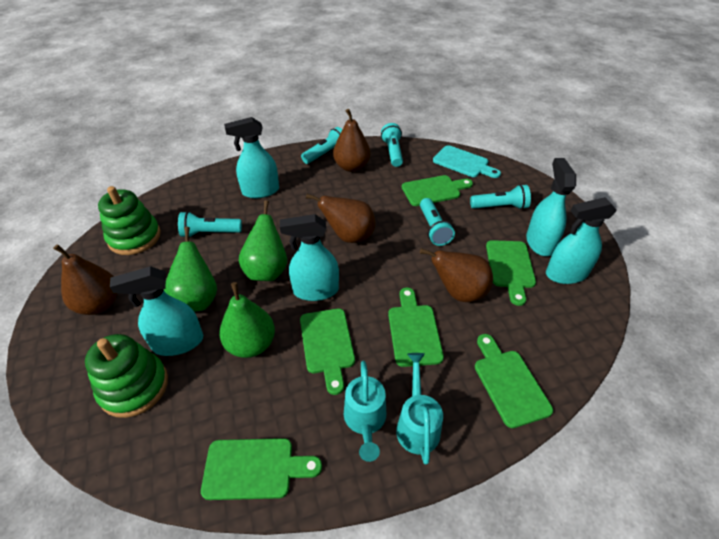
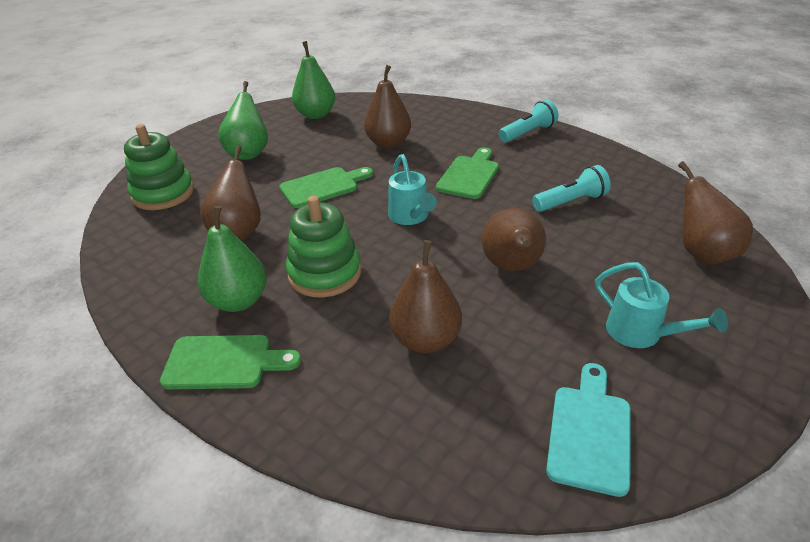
brown pear: 4 -> 5
green cutting board: 6 -> 3
turquoise flashlight: 5 -> 2
turquoise spray bottle: 5 -> 0

